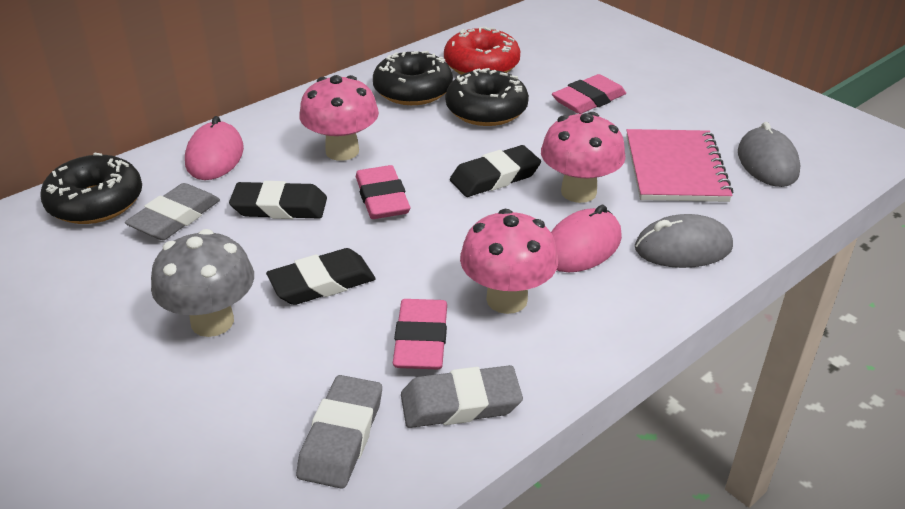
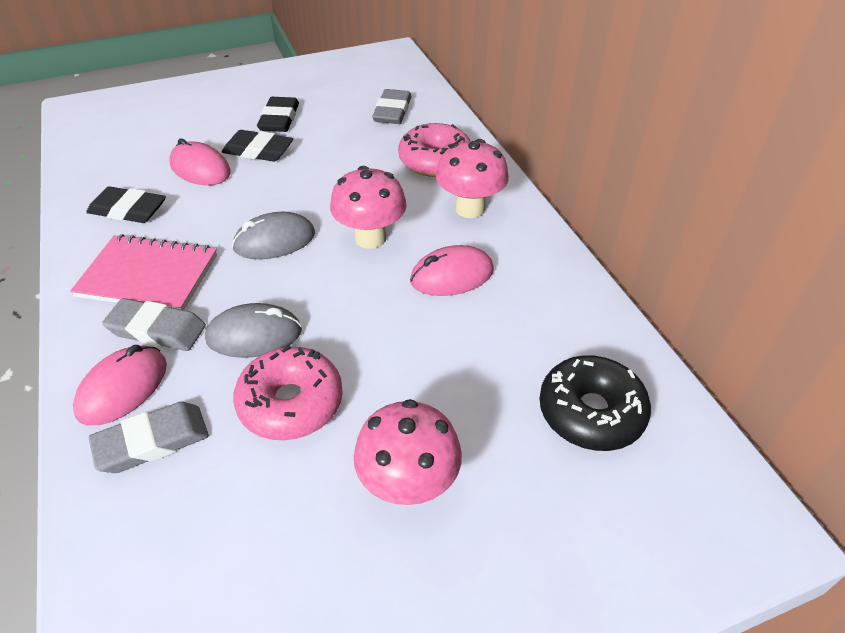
black donut: 3 -> 1
grey mushroom: 1 -> 0
pink donut: 0 -> 2
pink eraser: 3 -> 0
pink mouse: 2 -> 3
red donut: 1 -> 0

